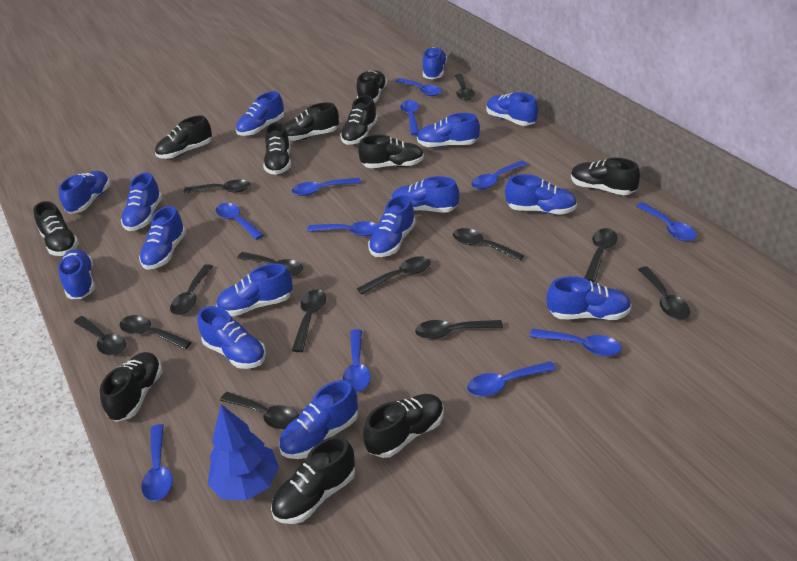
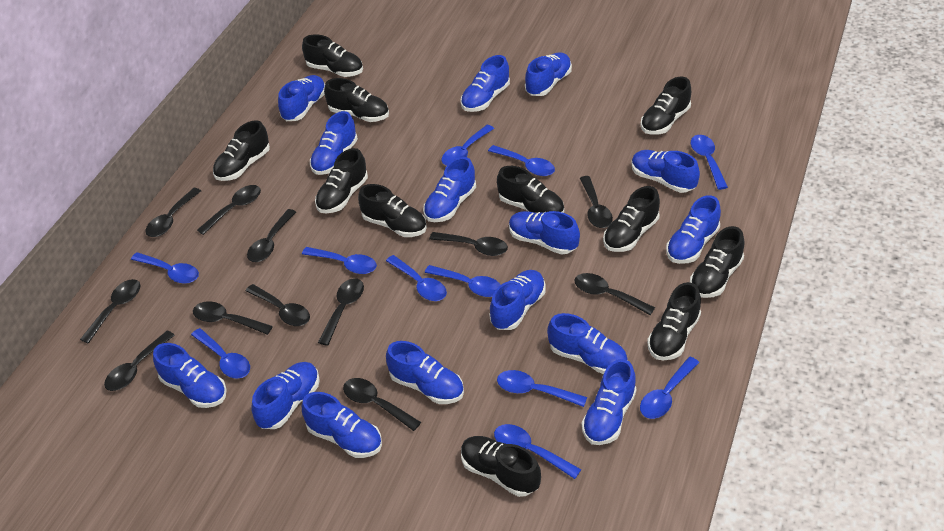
black spoon: 13 -> 12
blue tree: 1 -> 0

